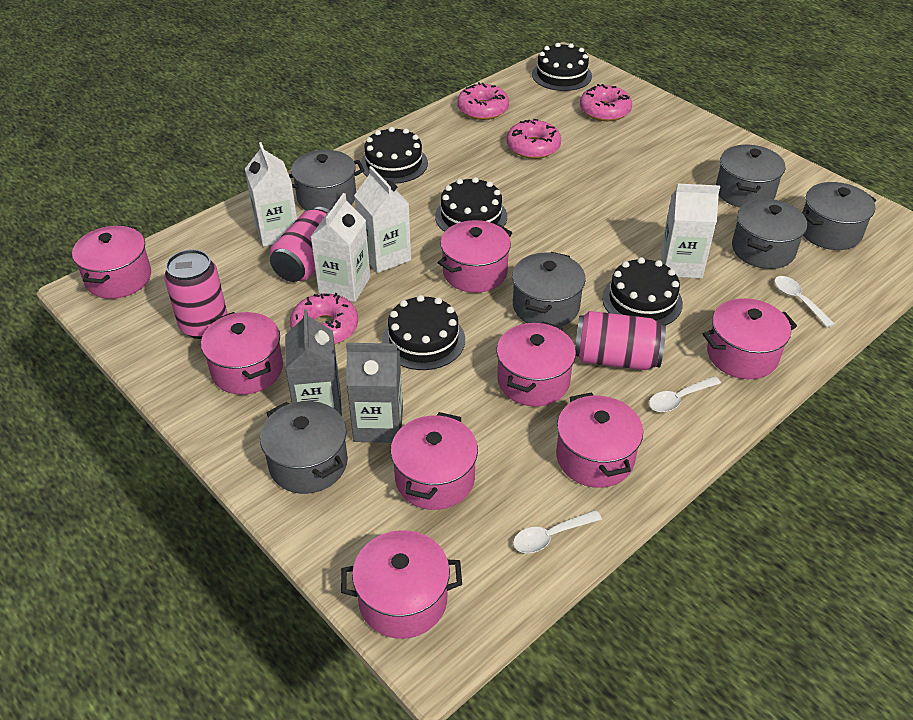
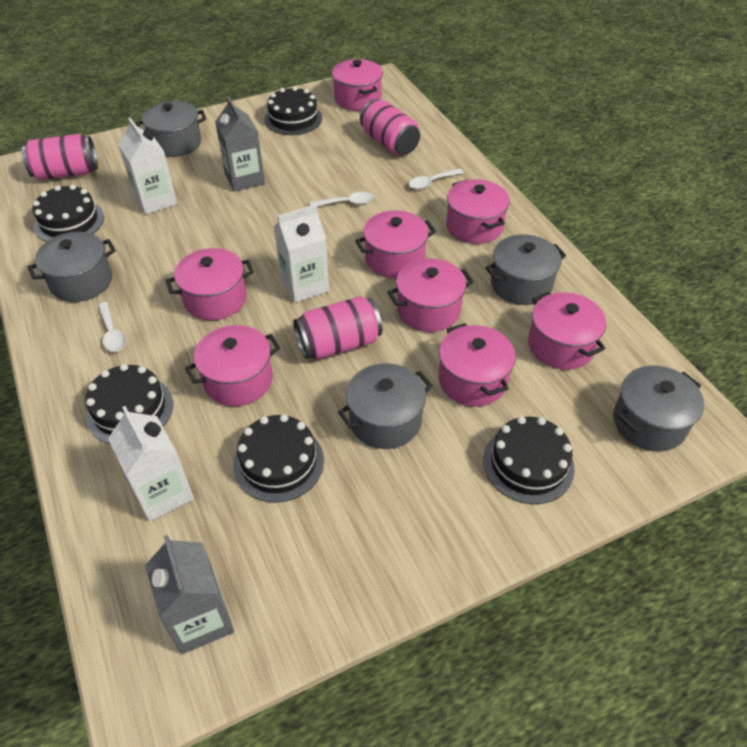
grey pot: 6 -> 5
pink donut: 4 -> 0
white carton: 4 -> 3

